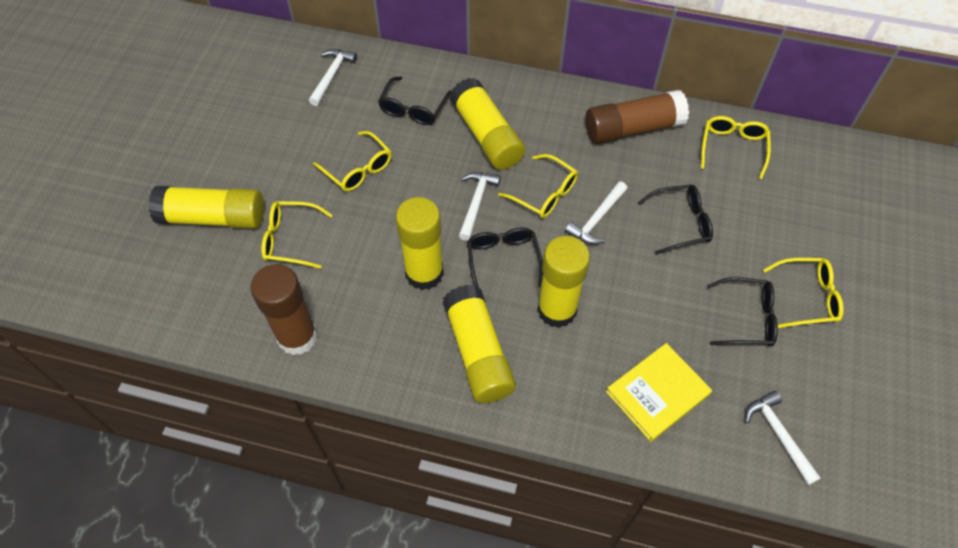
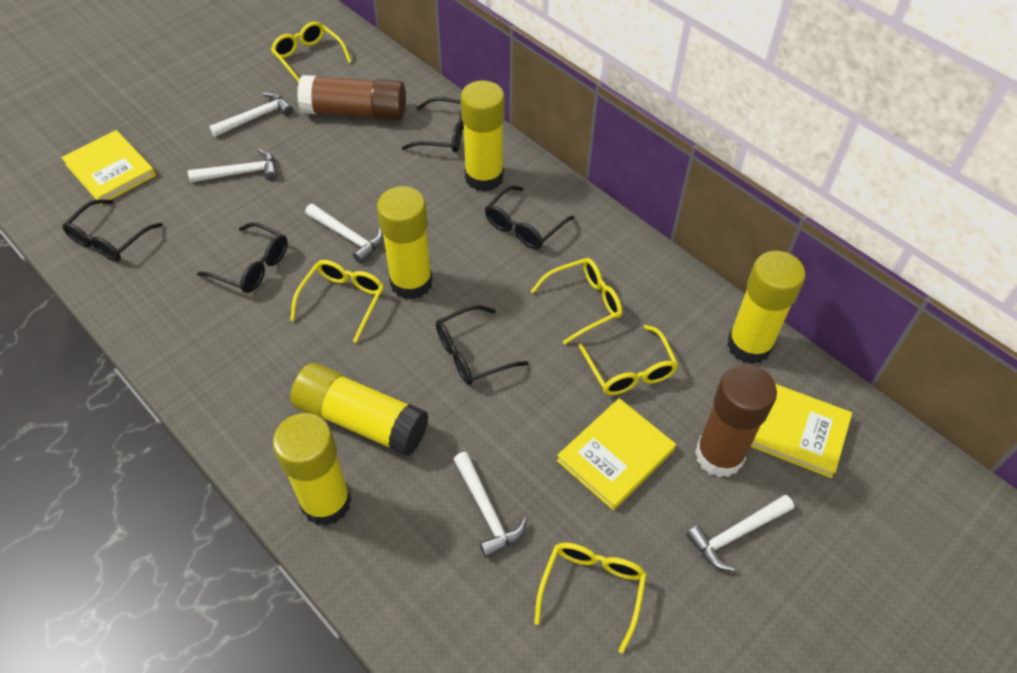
black glasses: 4 -> 5
white hammer: 4 -> 5
yellow book: 1 -> 3

